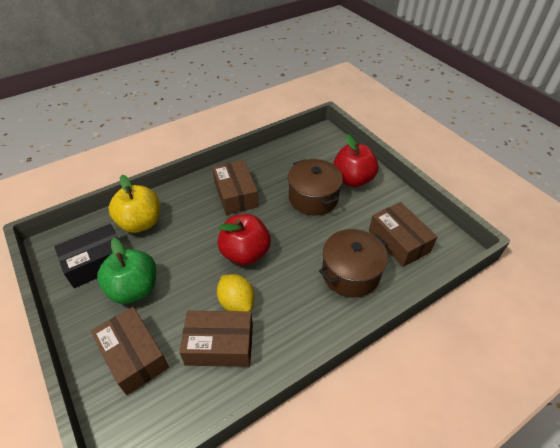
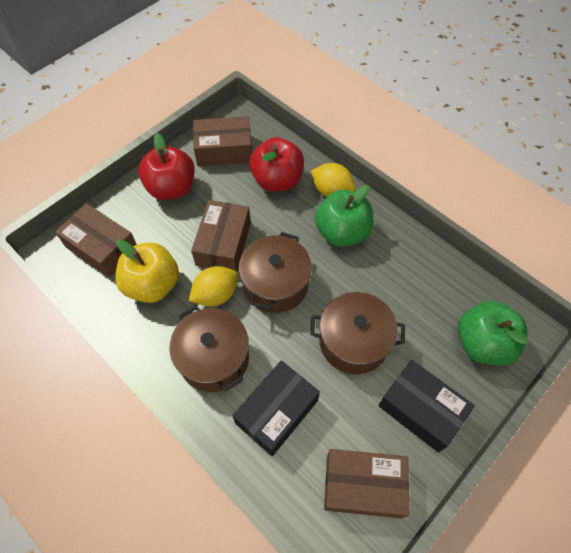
black box: 1 -> 2
brown pot: 2 -> 3
green apple: 1 -> 2
yellow lemon: 1 -> 2

